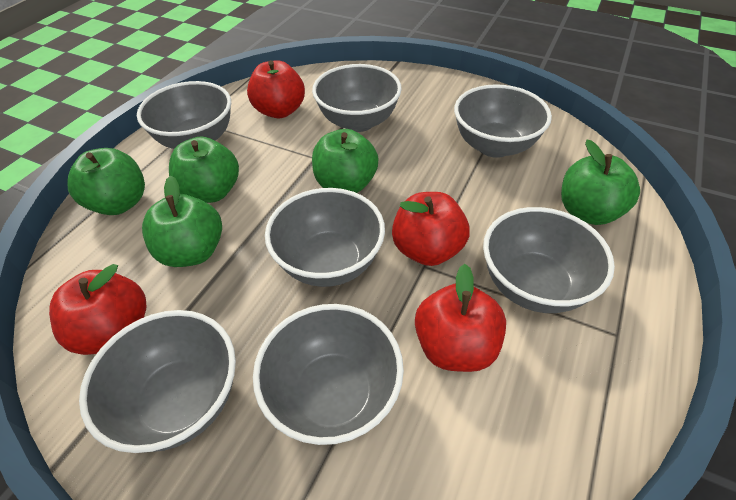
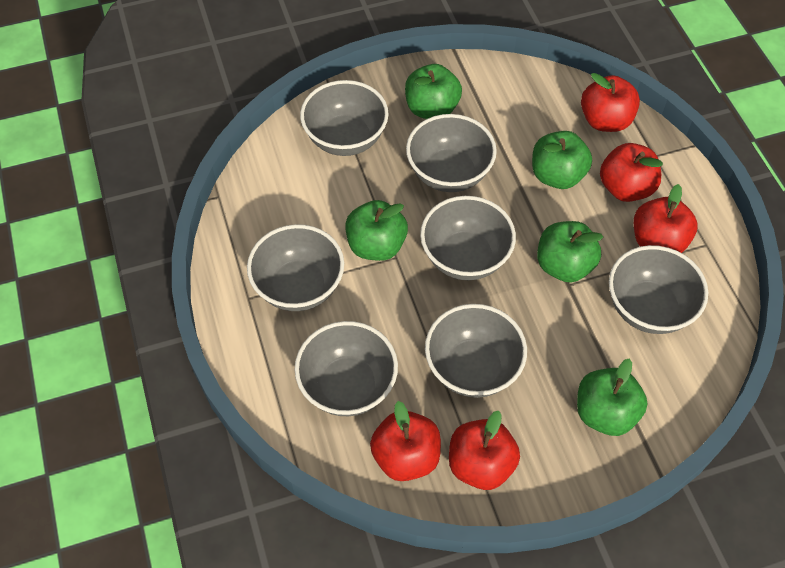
red apple: 4 -> 5

